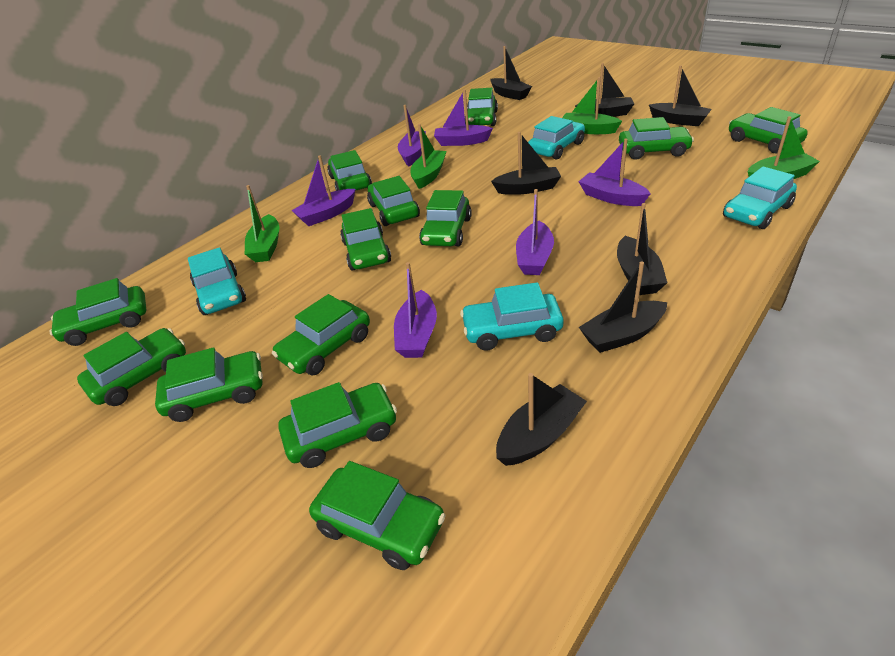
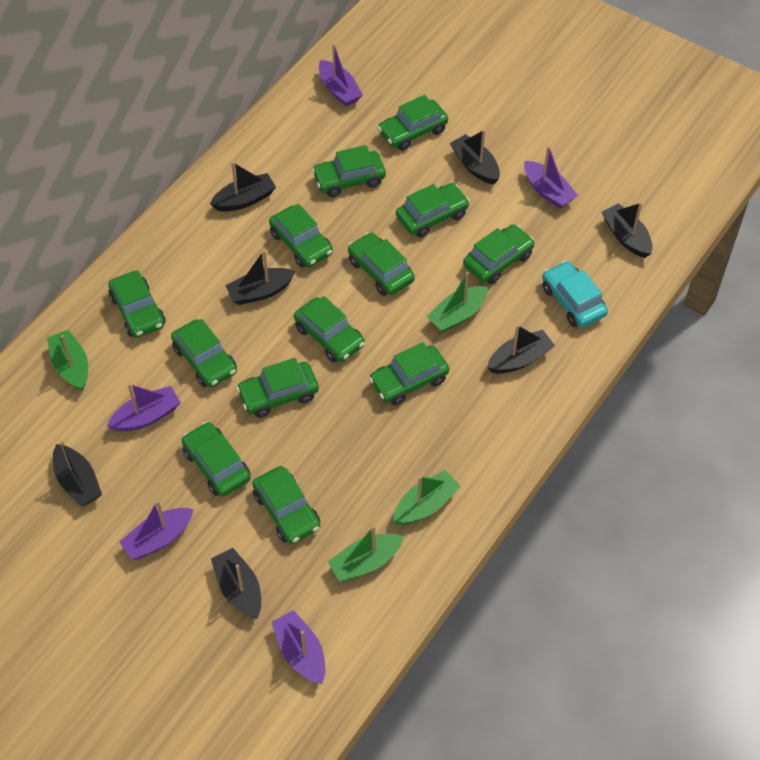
purple boat: 6 -> 5
turquoise car: 4 -> 1

